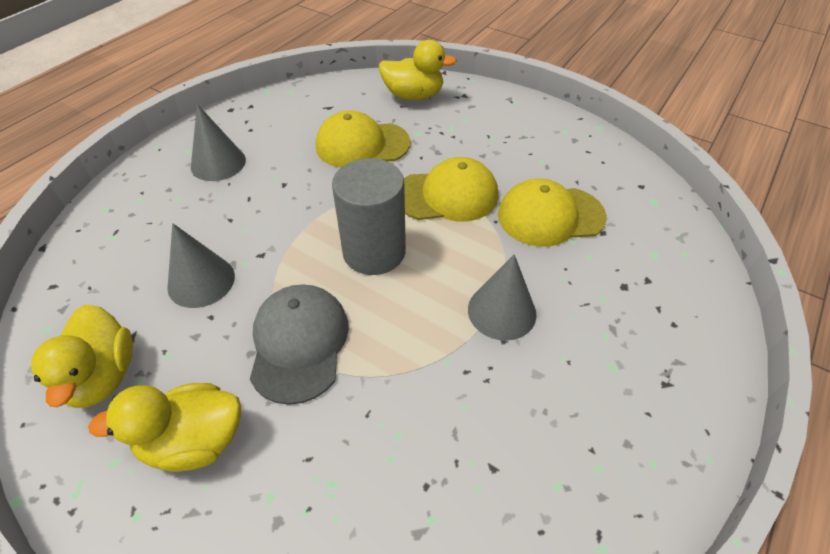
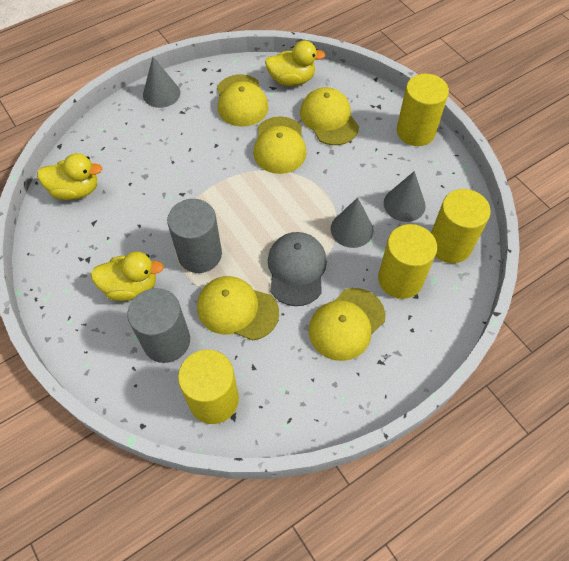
grey cylinder: 1 -> 2
yellow cap: 3 -> 5
yellow cylinder: 0 -> 4

